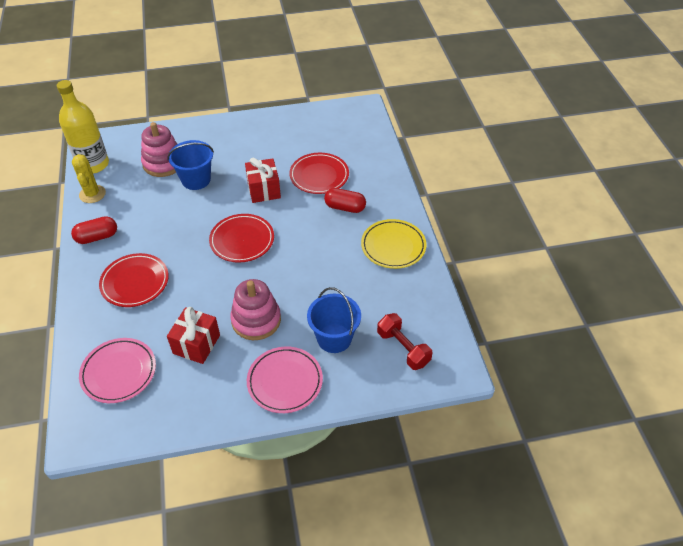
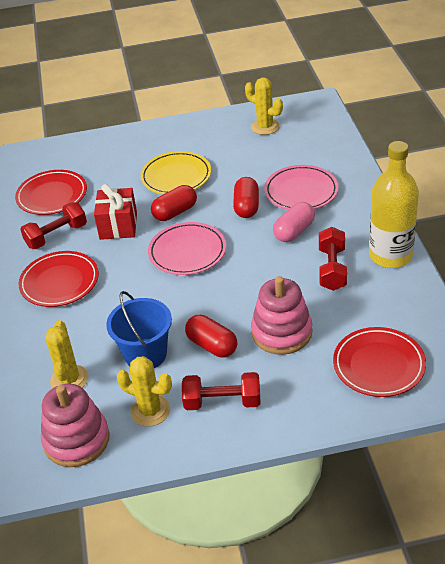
blue bucket: 2 -> 1
pink capsule: 0 -> 1
red capsule: 2 -> 3
red dumbbell: 1 -> 3
red gift: 2 -> 1
yellow cactus: 1 -> 3

